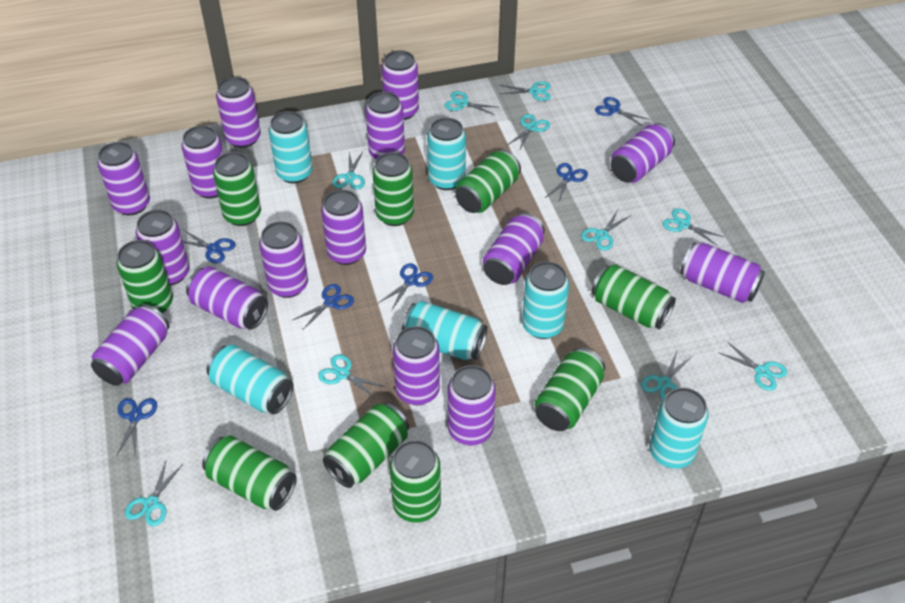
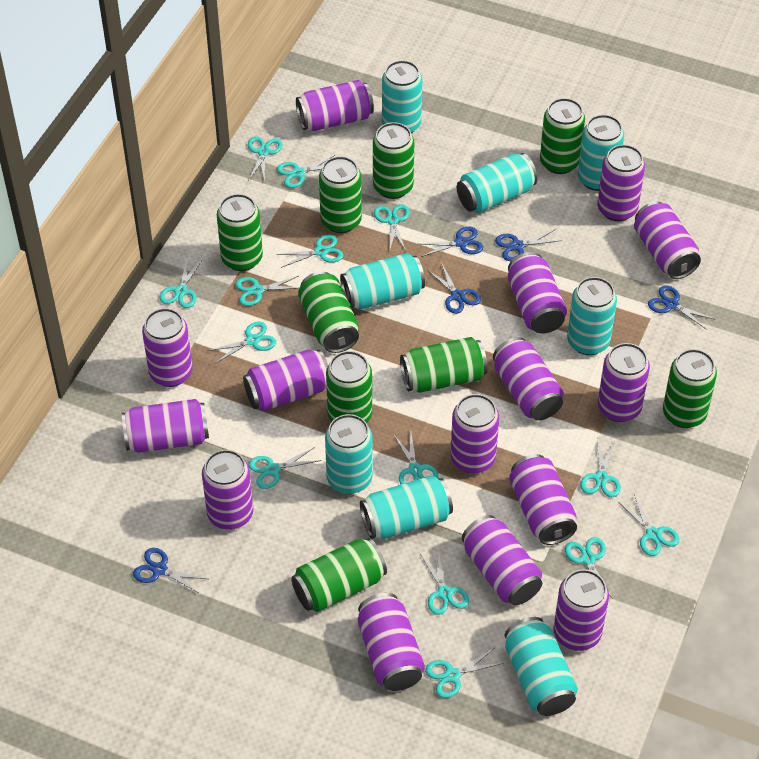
blue scissors: 6 -> 5
turquoise can: 6 -> 8
turquoise scissors: 10 -> 14

